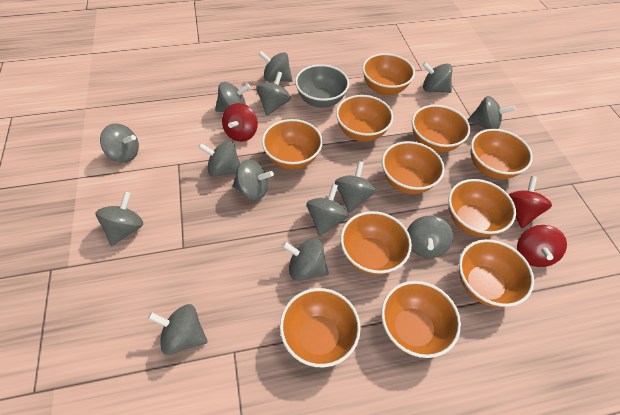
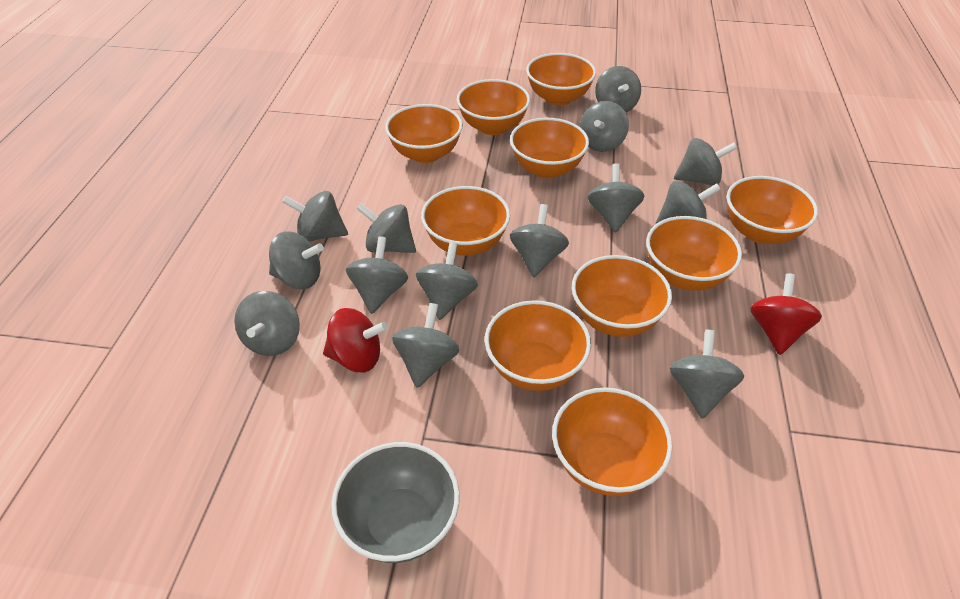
orange bowl: 11 -> 10
red spinning top: 3 -> 2

